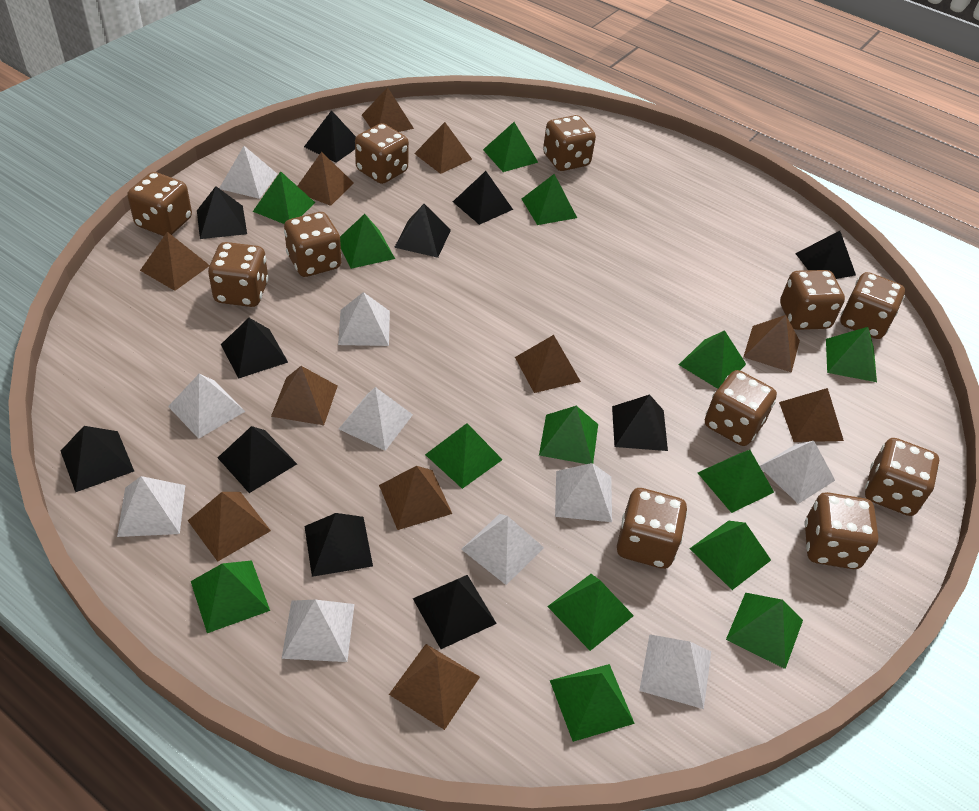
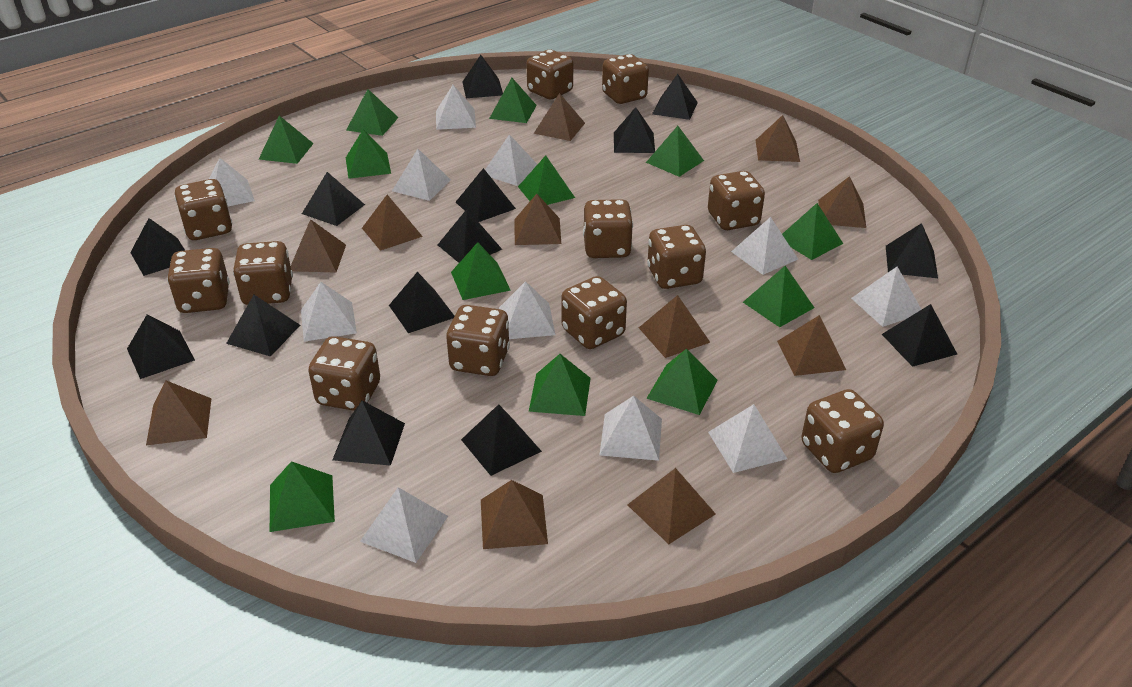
black pyramid: 11 -> 14
brown dice: 11 -> 12
green pyramid: 14 -> 12
white pyramid: 10 -> 11

